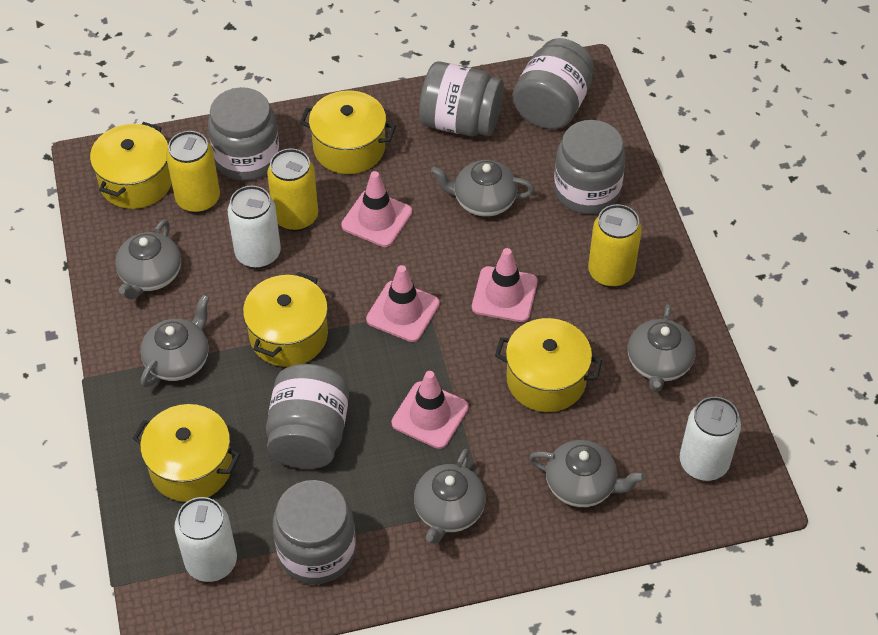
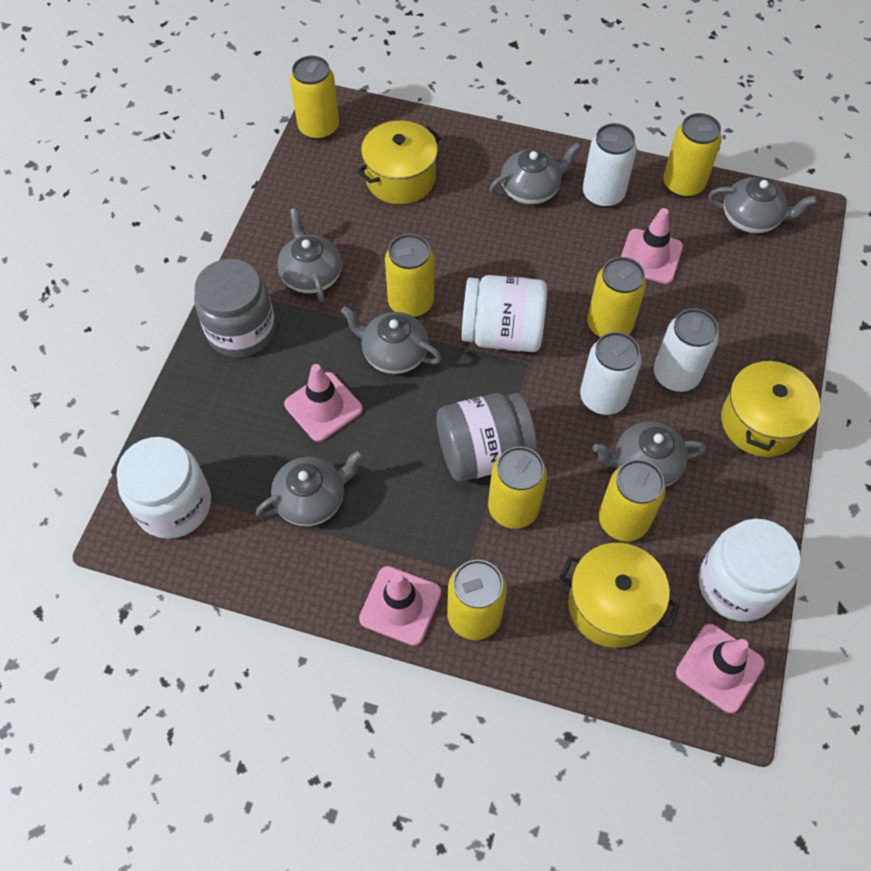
grey jar: 6 -> 2
white jar: 0 -> 3
yellow can: 3 -> 7
yellow pot: 5 -> 3

